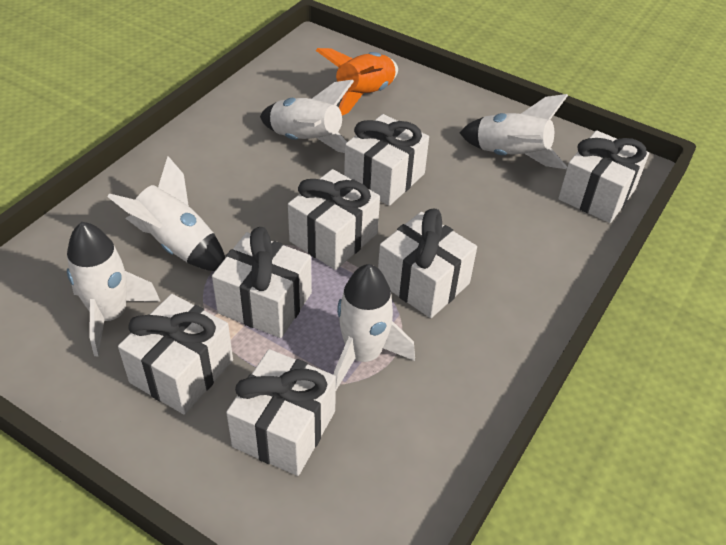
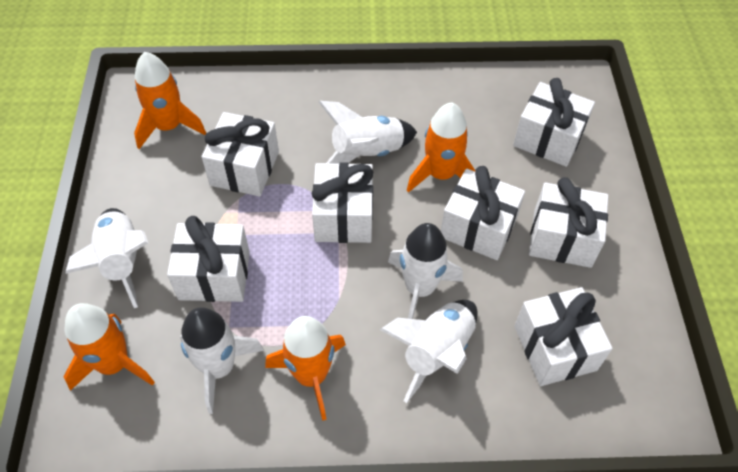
orange rocket: 1 -> 4

